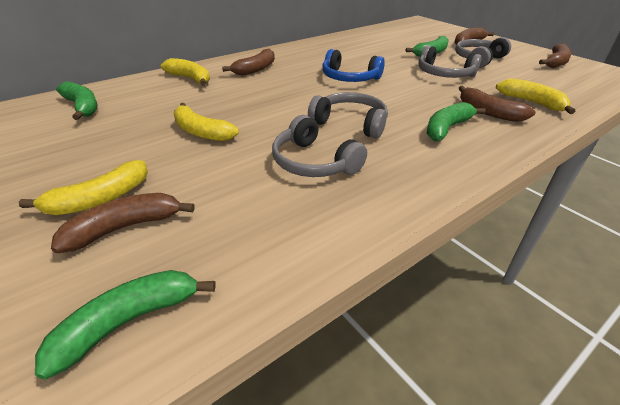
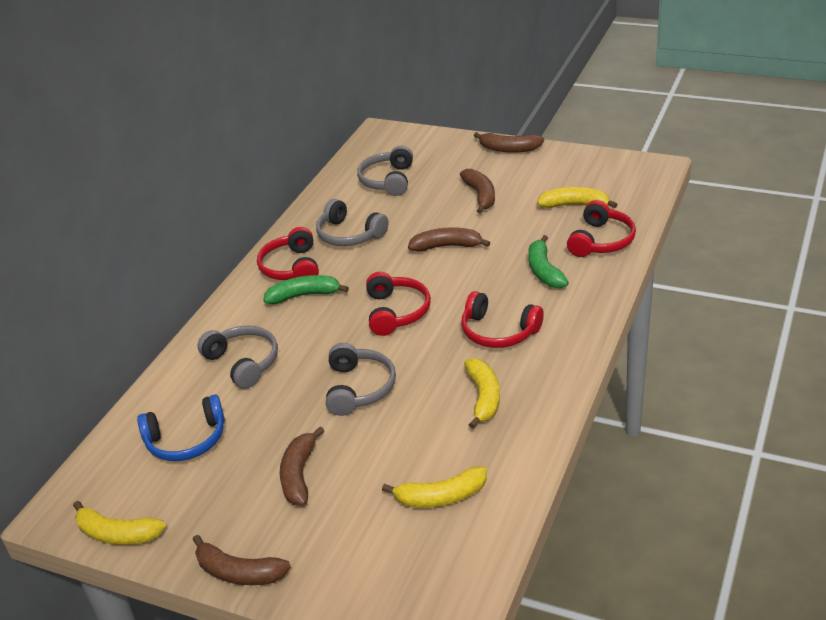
green banana: 4 -> 2
red headphones: 0 -> 4

